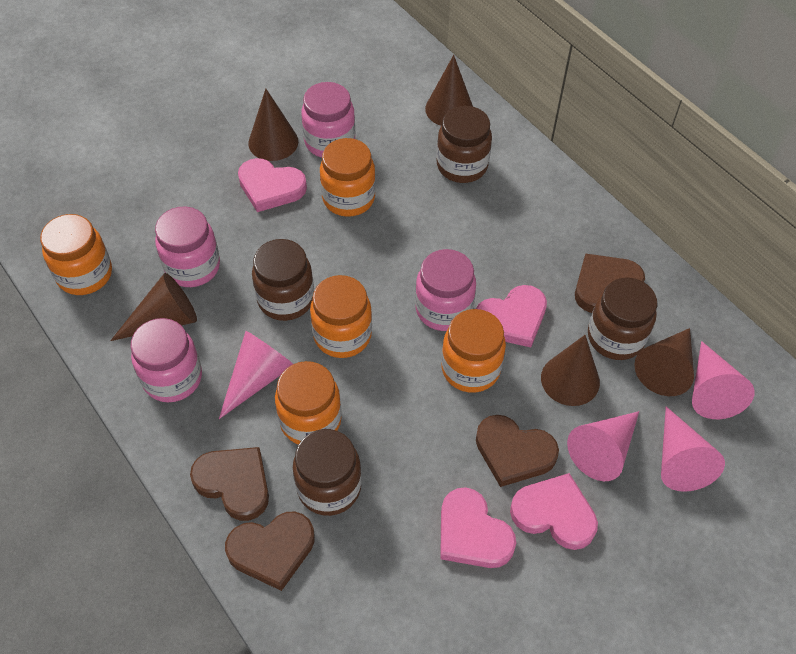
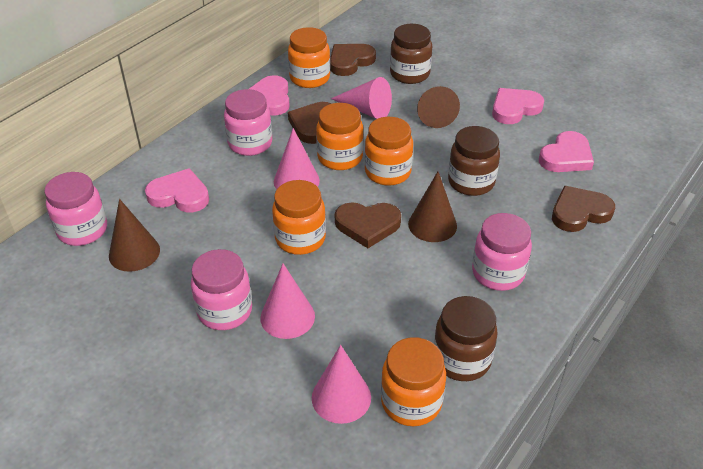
brown cone: 5 -> 3
brown jar: 4 -> 3

